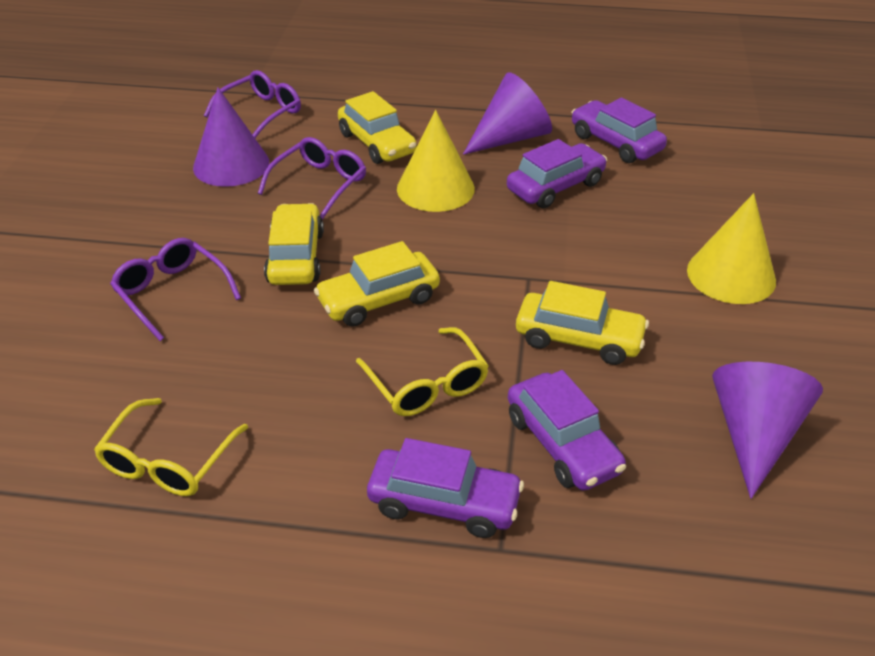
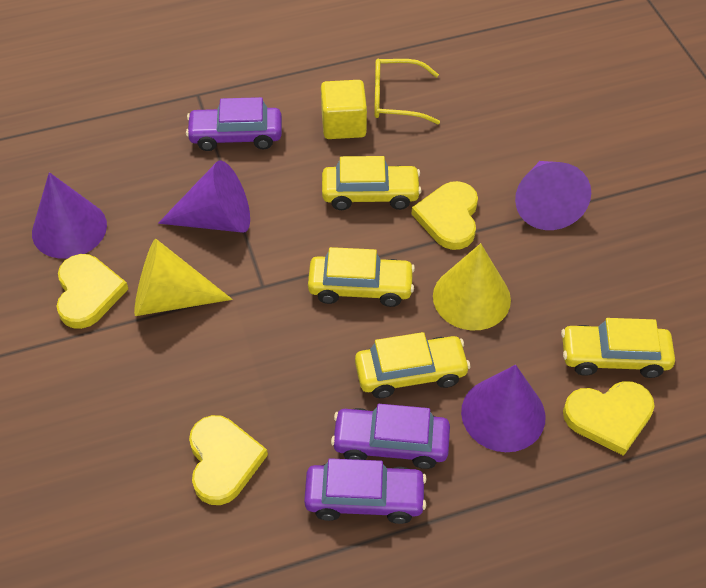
purple car: 4 -> 3
purple cone: 3 -> 4
purple glasses: 3 -> 0
yellow cube: 0 -> 1
yellow glasses: 2 -> 1
yellow heart: 0 -> 4

